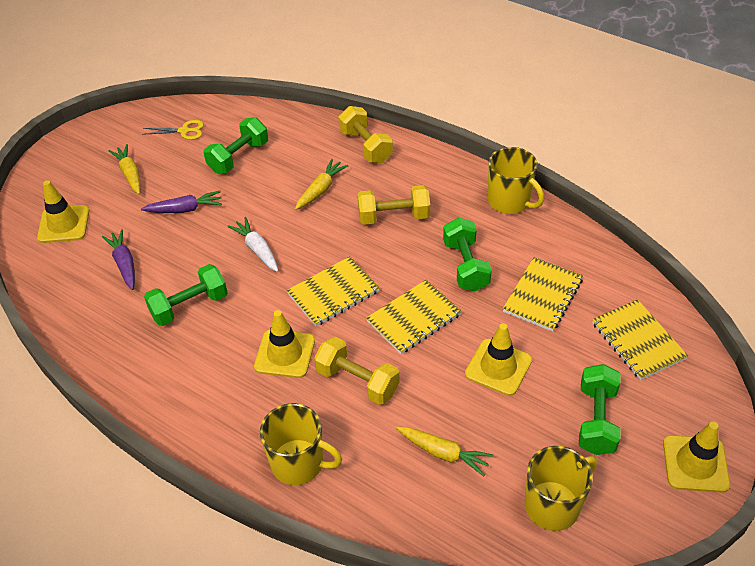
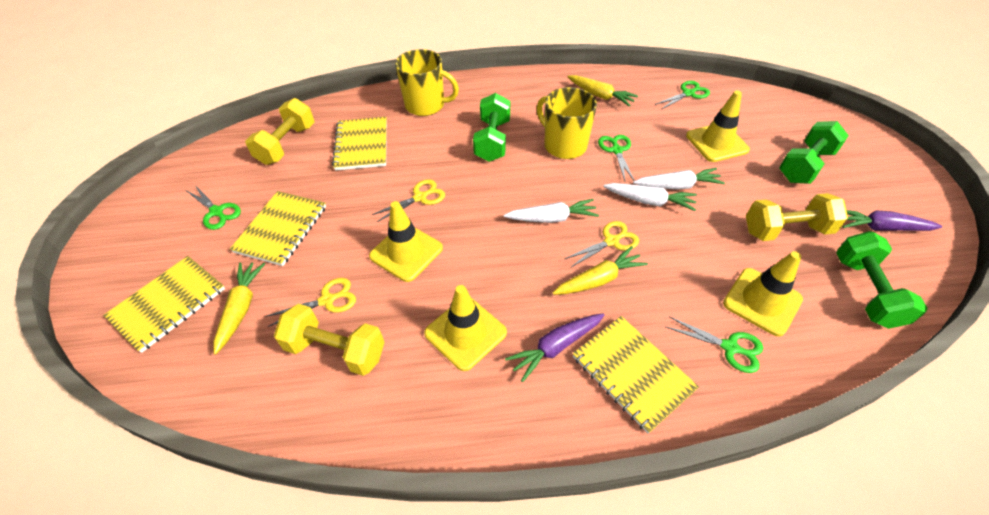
green dumbbell: 4 -> 3
green scissors: 0 -> 4
white carrot: 1 -> 3
yellow mug: 3 -> 2
yellow scissors: 1 -> 3

